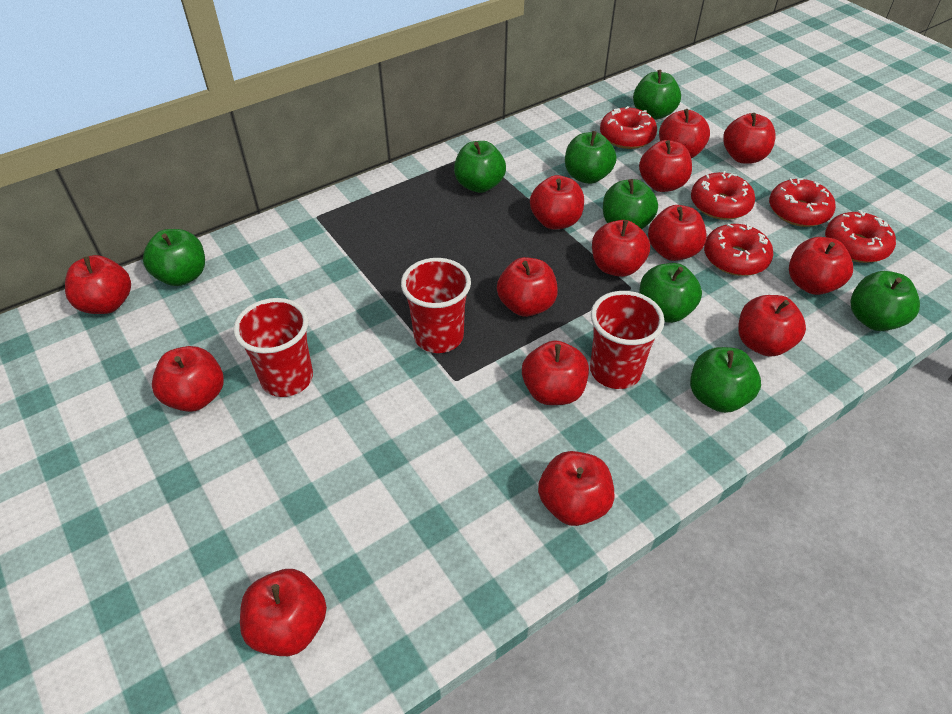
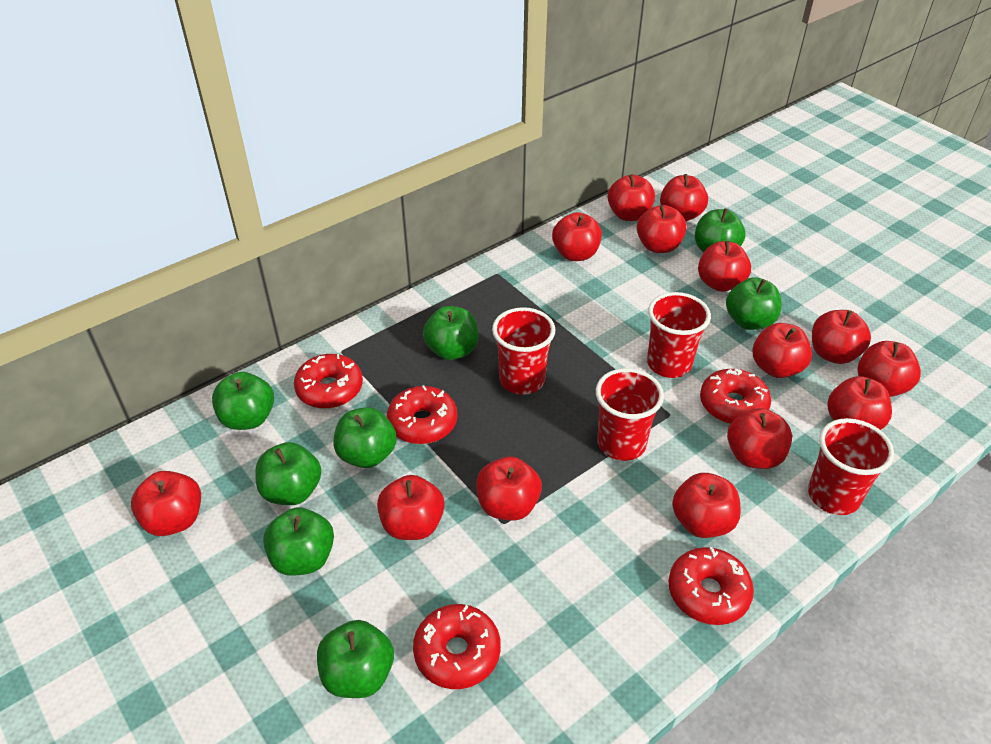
red cup: 3 -> 4

